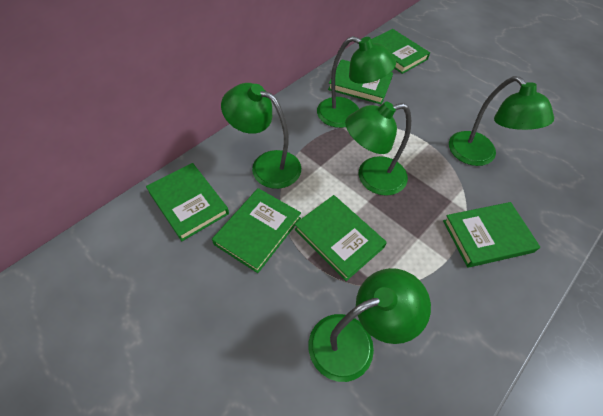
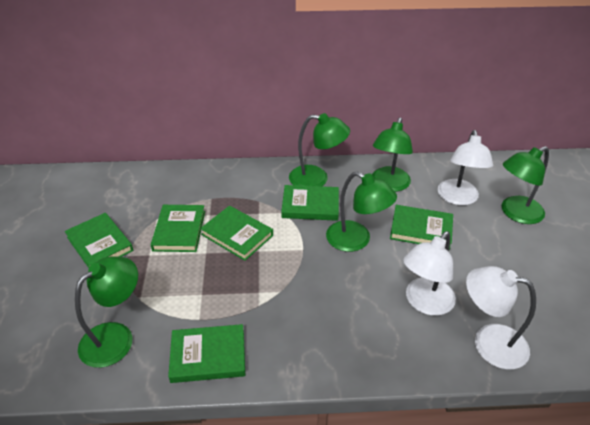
white lamp: 0 -> 3

